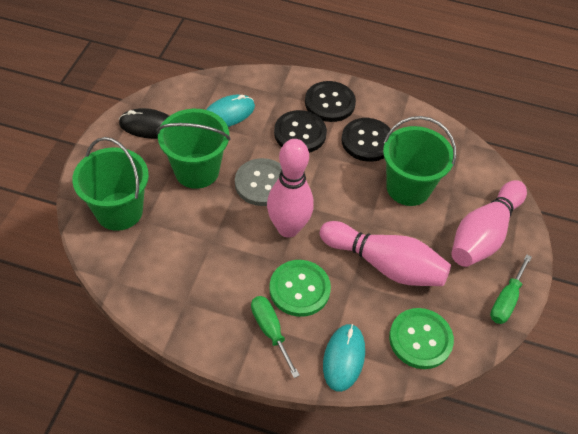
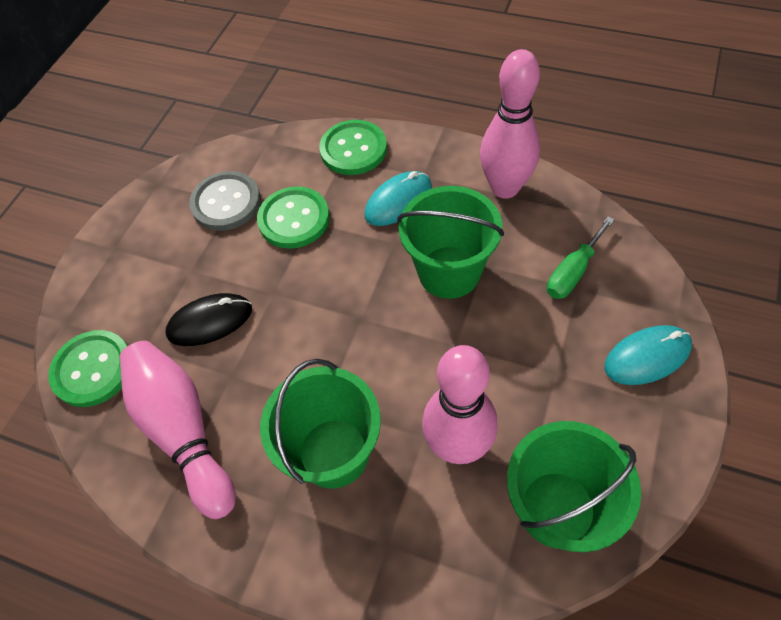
black button: 3 -> 0
green button: 2 -> 3
green screwdriver: 2 -> 1

